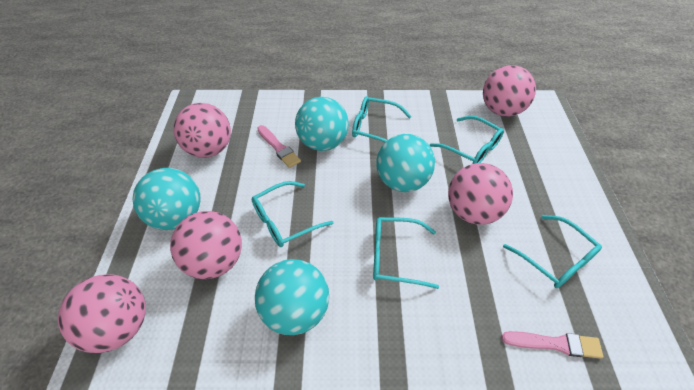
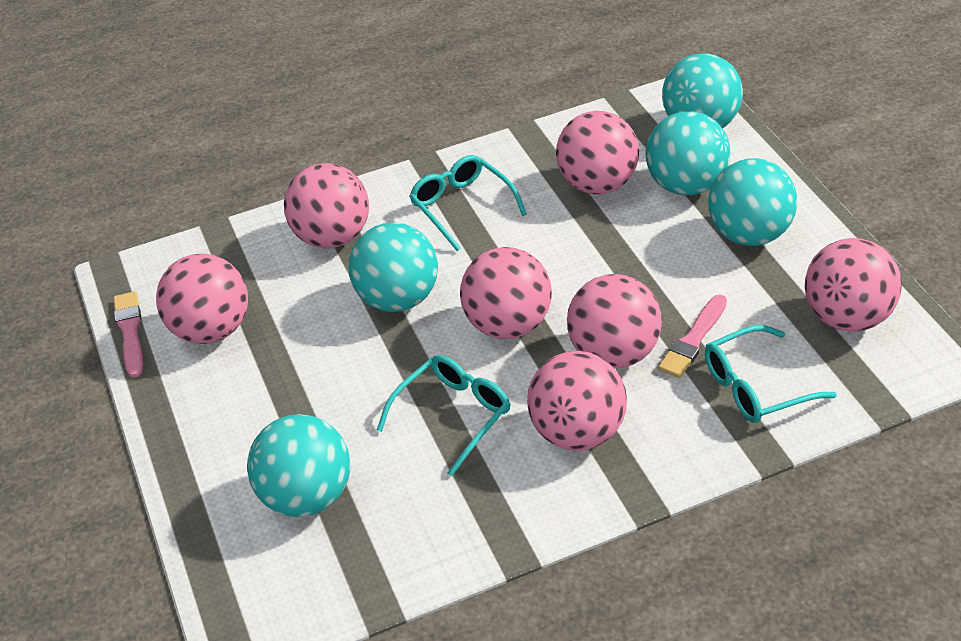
pink ball: 5 -> 7
turquoise ball: 4 -> 5
turquoise glasses: 5 -> 3

